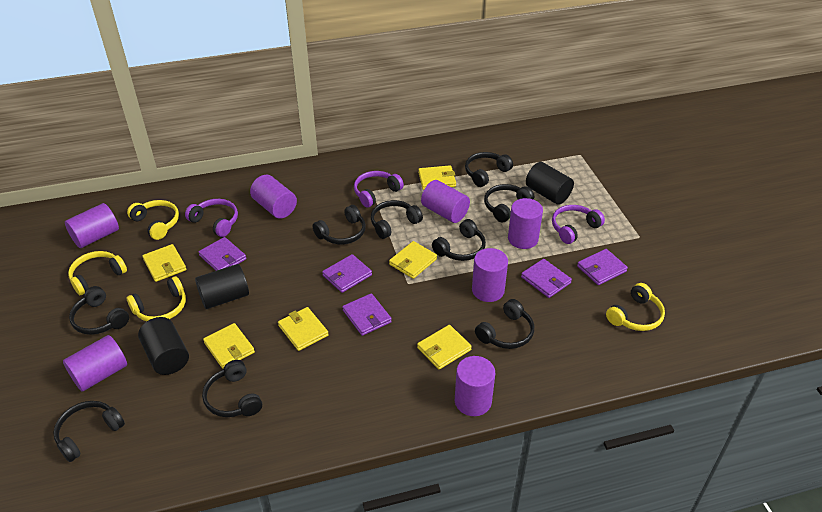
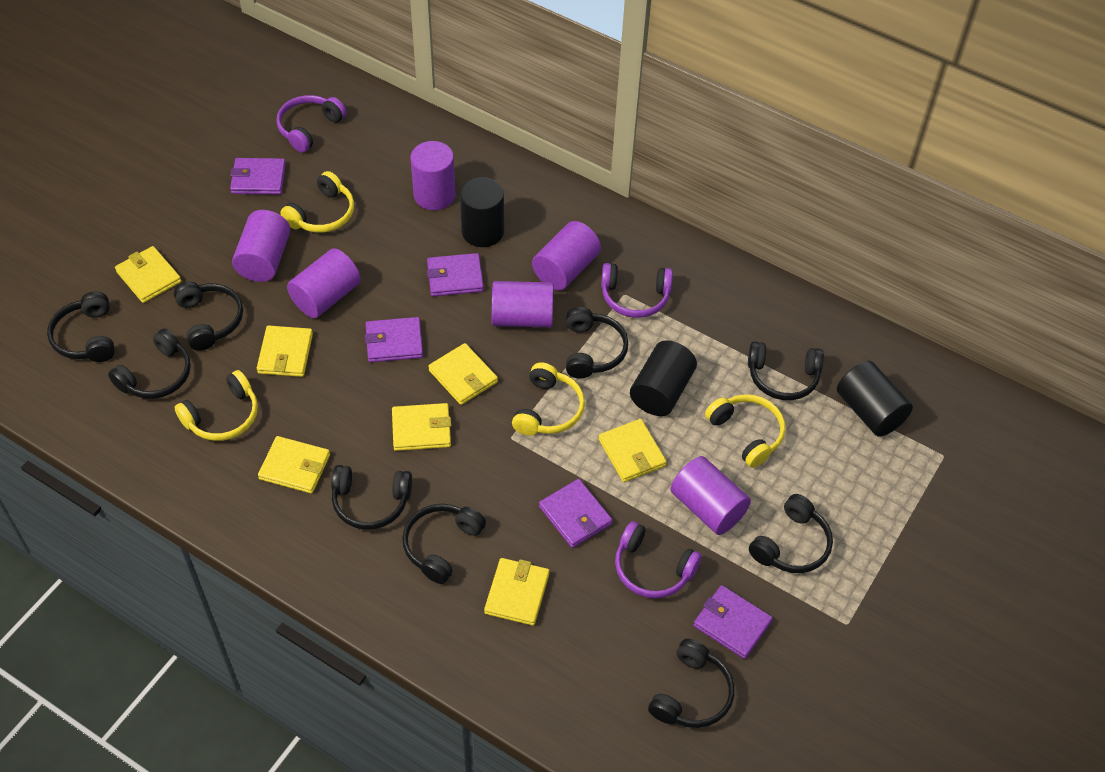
purple cylinder: 7 -> 6
yellow wallet: 6 -> 7

